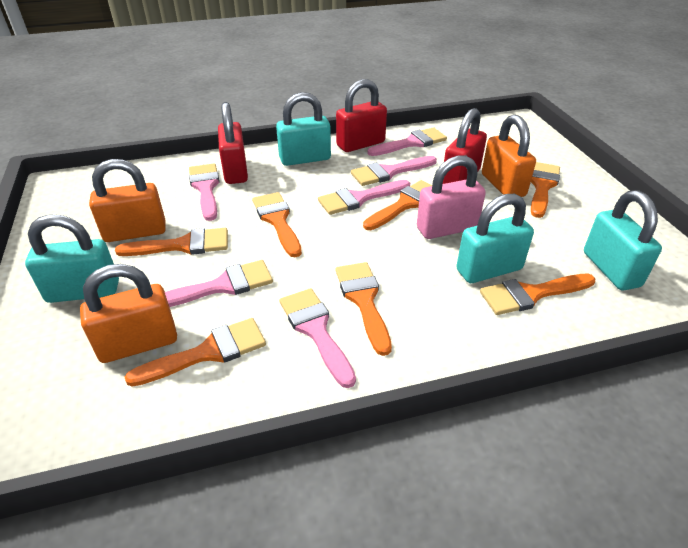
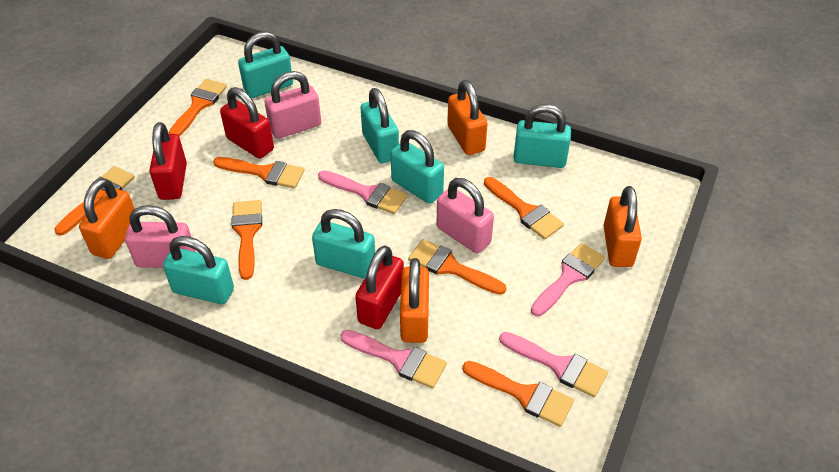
orange padlock: 3 -> 4
pink brush: 6 -> 4
pink padlock: 1 -> 3
turquoise padlock: 4 -> 6

